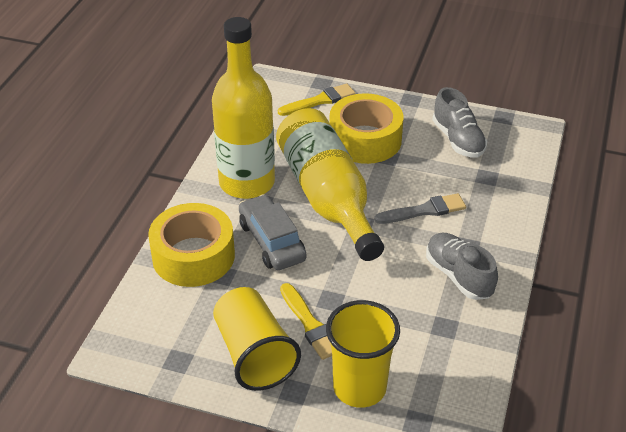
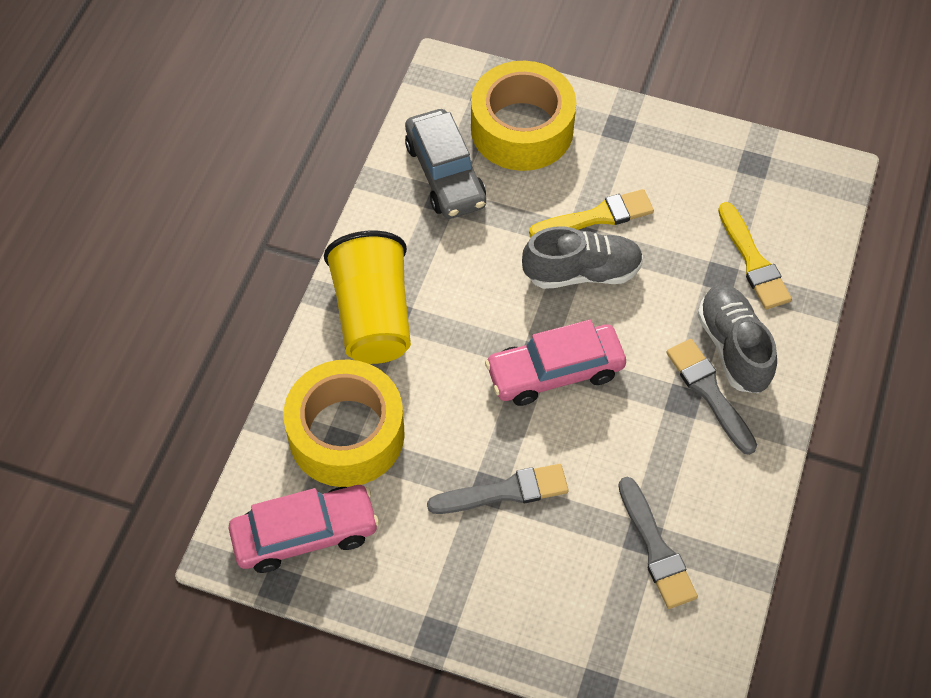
grey brush: 1 -> 3
pink car: 0 -> 2
yellow bottle: 2 -> 0
yellow cup: 2 -> 1

